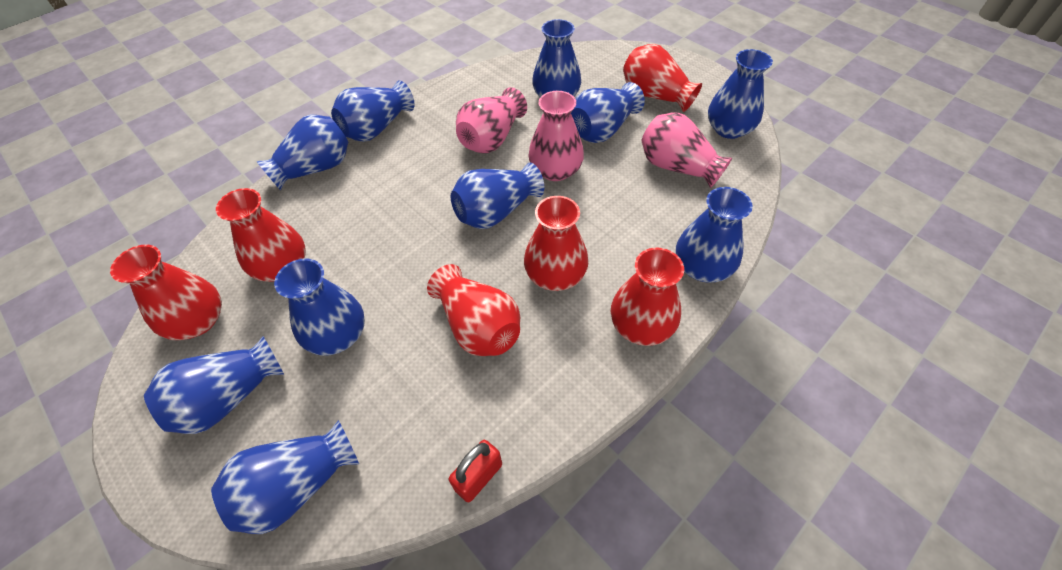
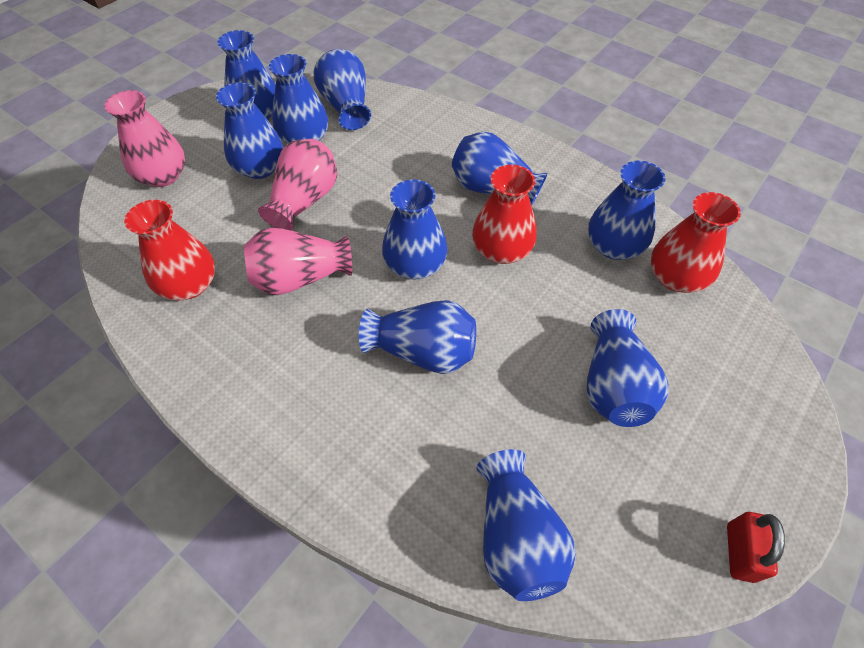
red vase: 6 -> 3

